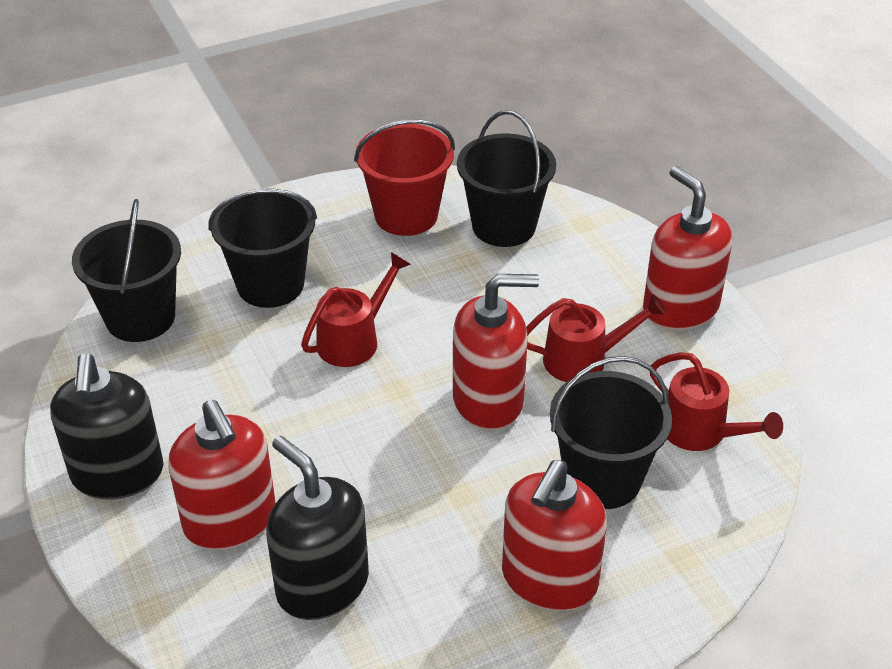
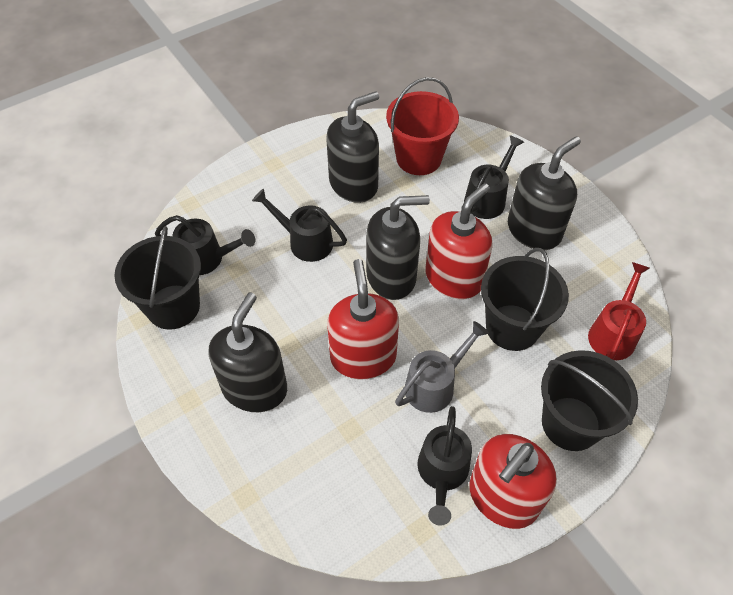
black bucket: 4 -> 3
black soap dispenser: 2 -> 4
black watering can: 0 -> 4
grey watering can: 0 -> 1
red soap dispenser: 4 -> 3
red watering can: 3 -> 1

